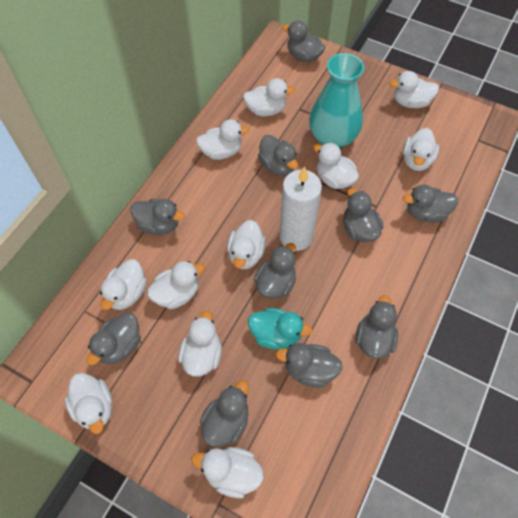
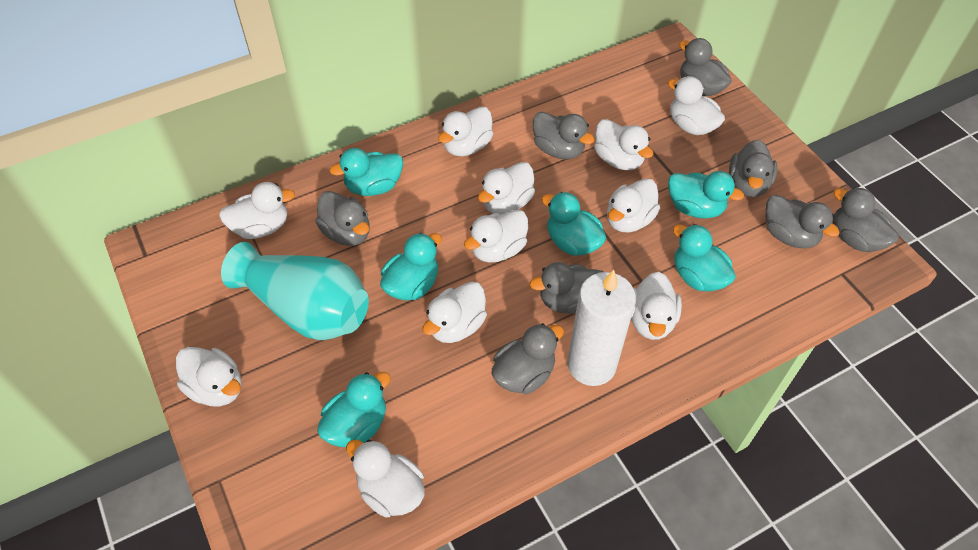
grey duck: 10 -> 8
turquoise duck: 1 -> 6

